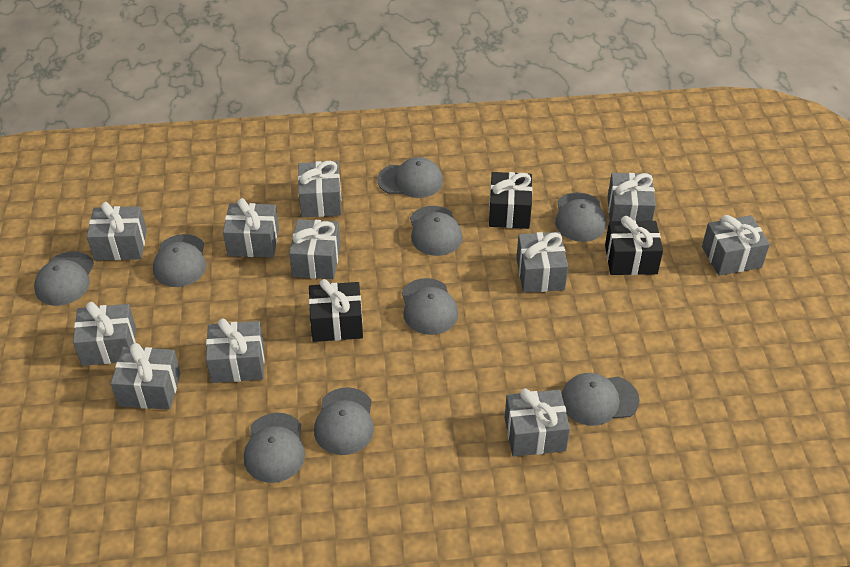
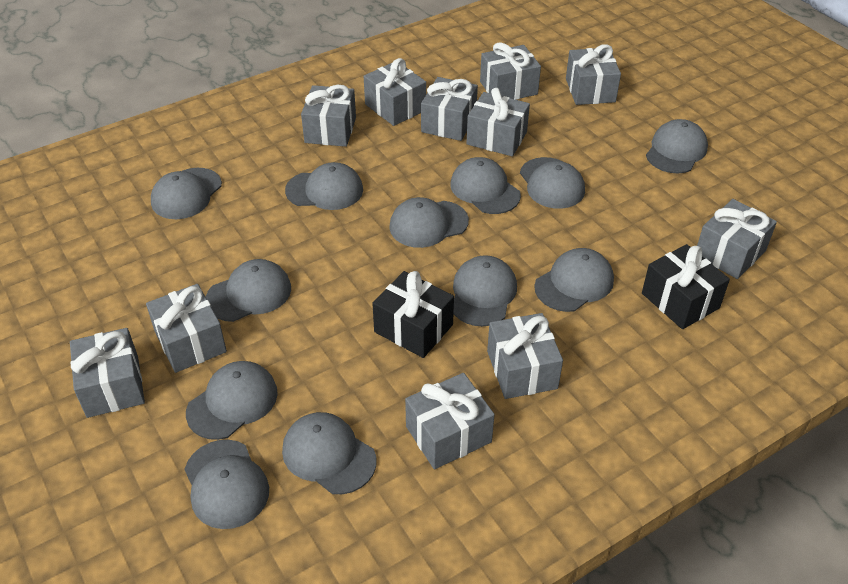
black gift: 3 -> 2
grey cap: 9 -> 12

